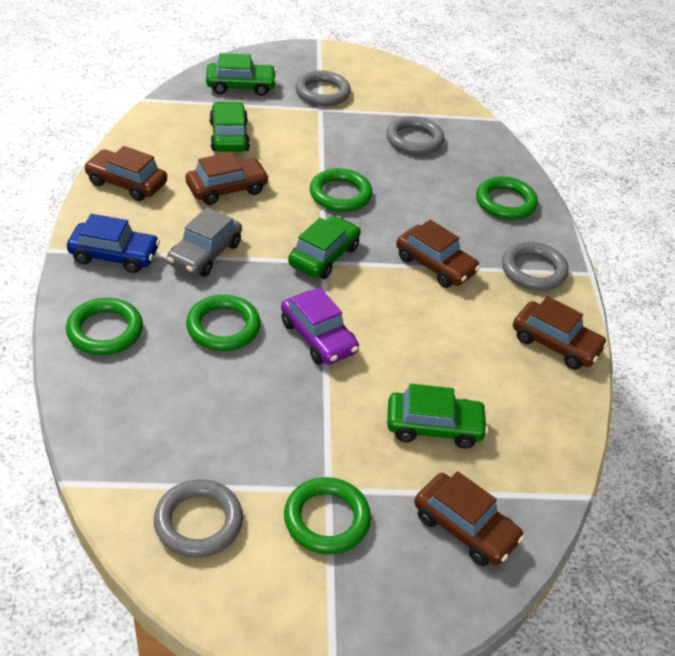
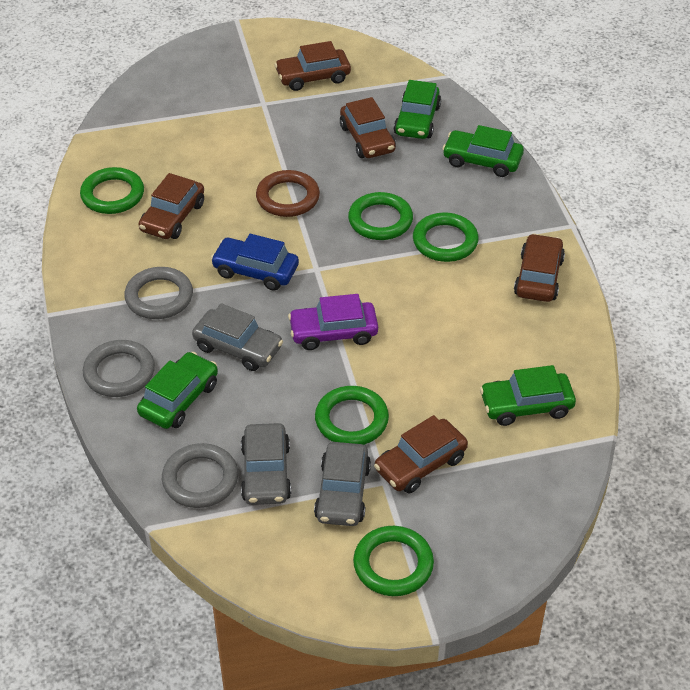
brown ring: 0 -> 1
grey car: 1 -> 3
grey ring: 4 -> 3

